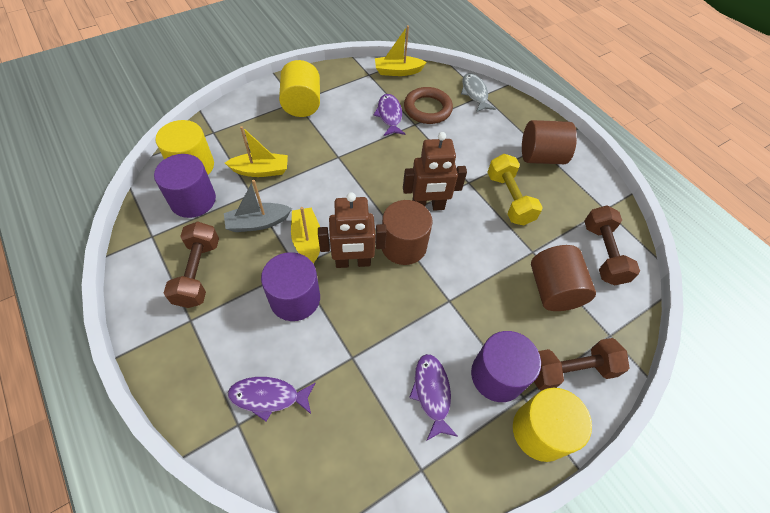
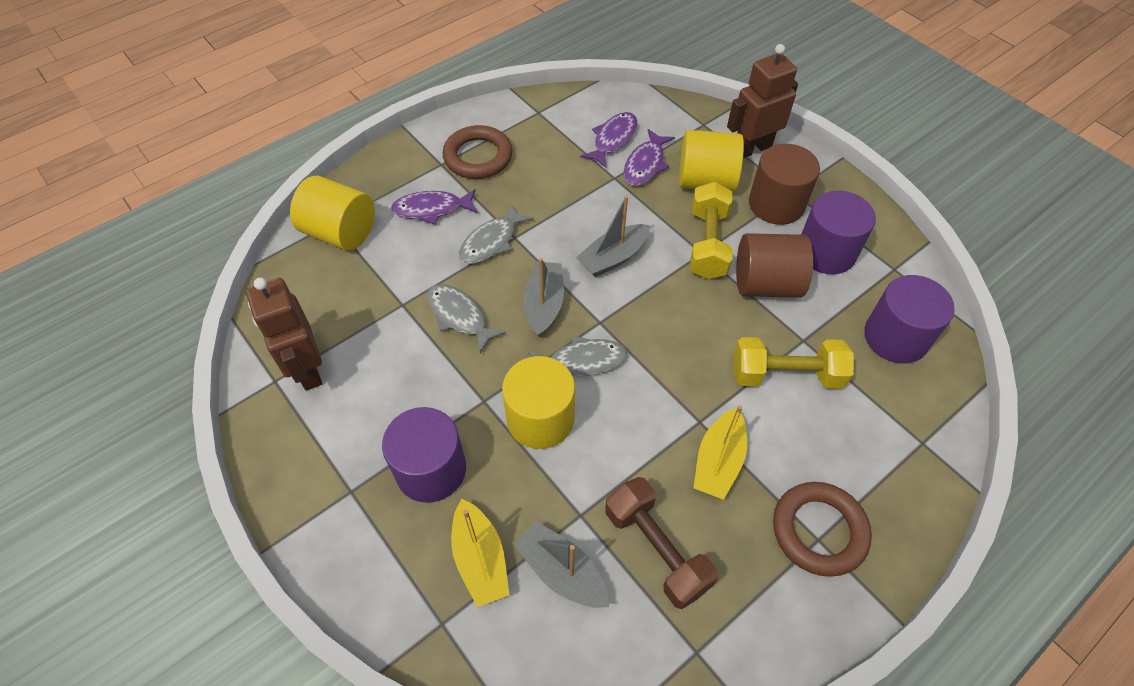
brown cylinder: 3 -> 2
brown dumbbell: 3 -> 1
brown ring: 1 -> 2
grey boat: 1 -> 3
grey fish: 1 -> 3
yellow boat: 3 -> 2
yellow dumbbell: 1 -> 2

